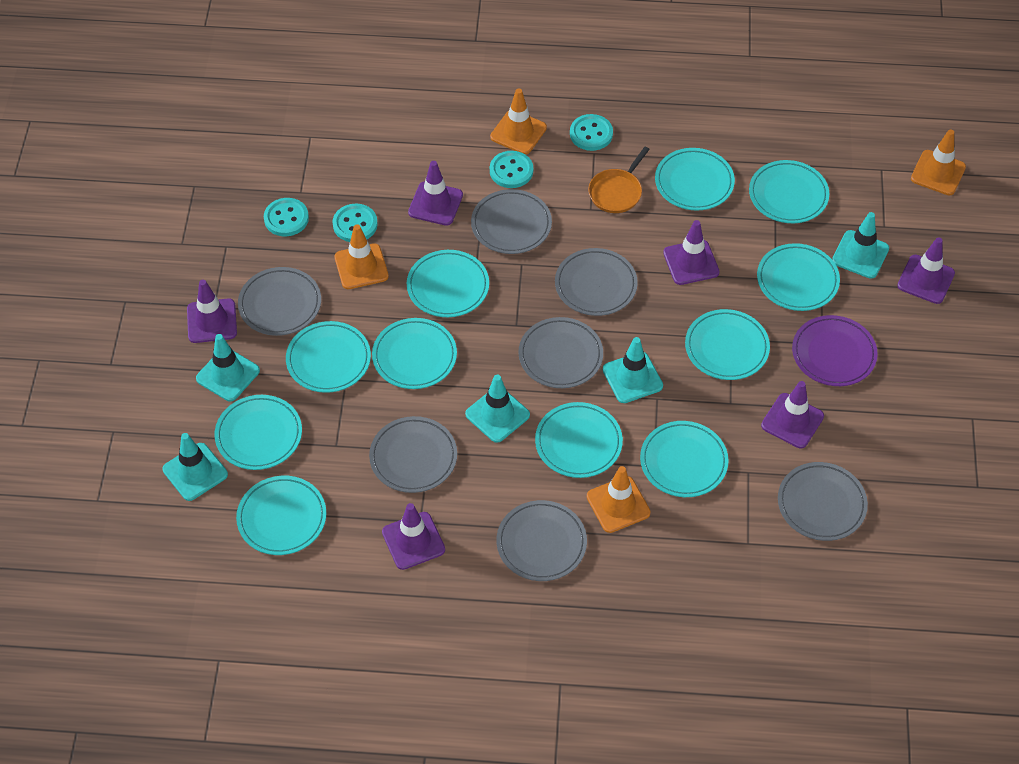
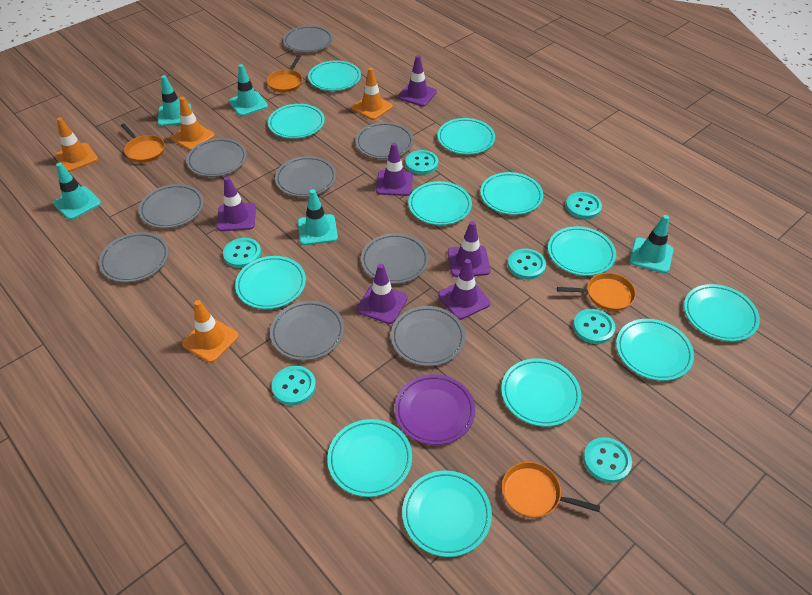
grey plate: 7 -> 9
orange pan: 1 -> 4
turquoise button: 4 -> 7
turquoise plate: 11 -> 12

